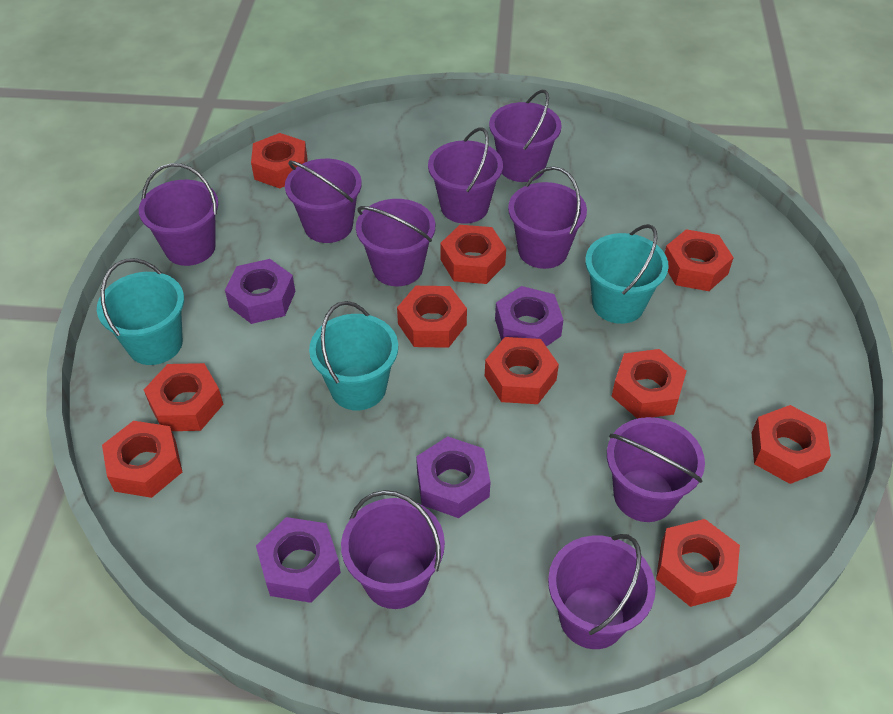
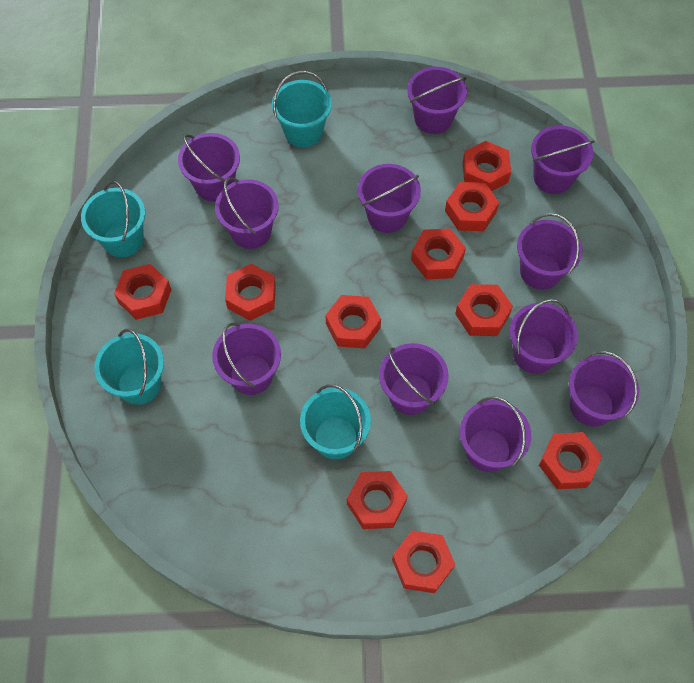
purple bucket: 9 -> 11
purple nut: 4 -> 0
turquoise bucket: 3 -> 4

